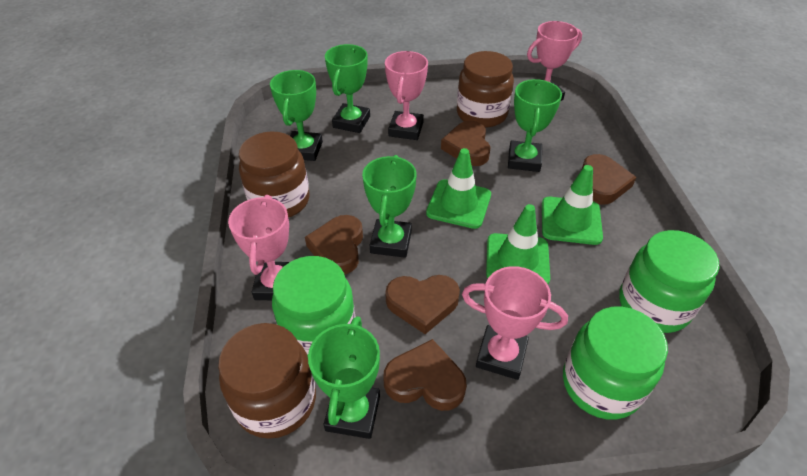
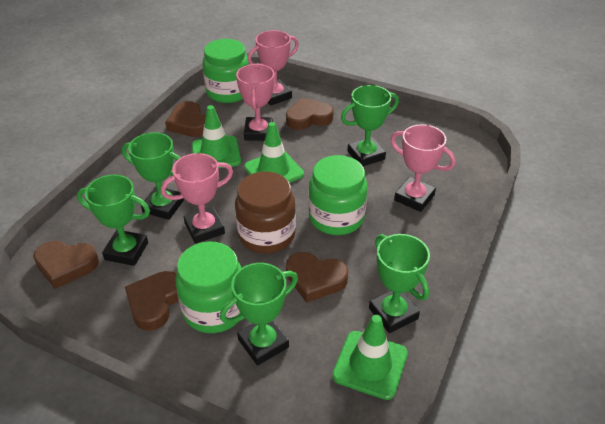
brown jar: 3 -> 1

